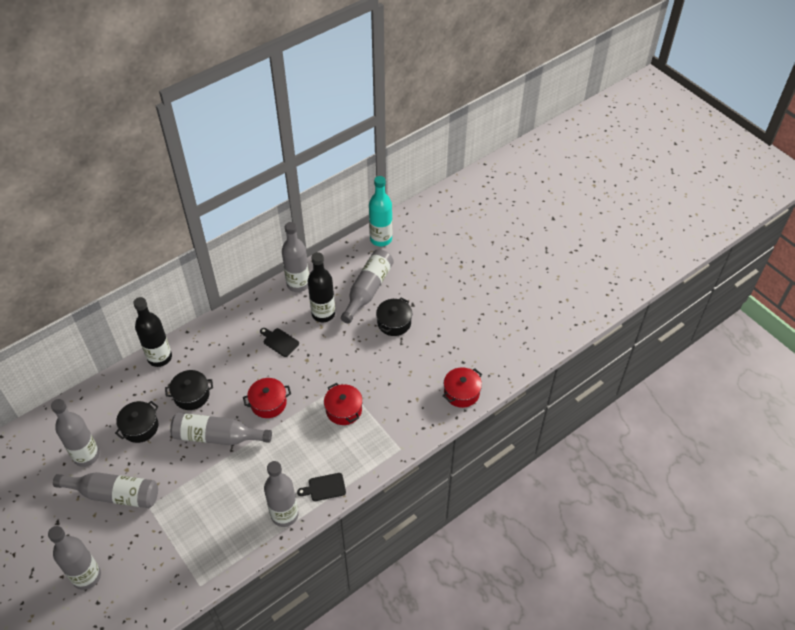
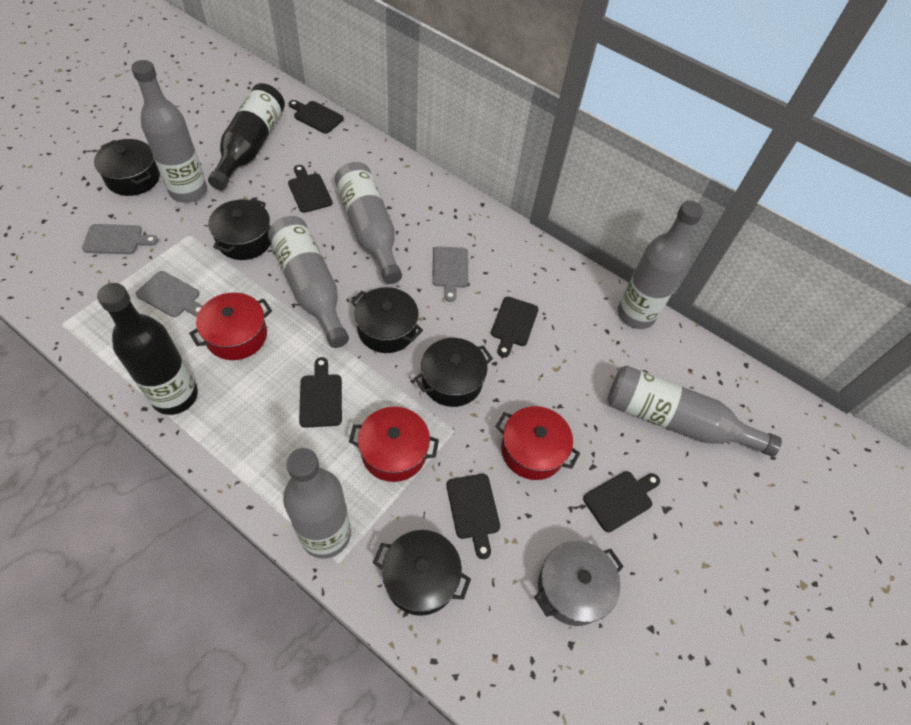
black cutting board: 2 -> 6
black pot: 3 -> 5
grey bottle: 7 -> 6
grey cutting board: 0 -> 3
grey pot: 0 -> 1
turquoise bottle: 1 -> 0

